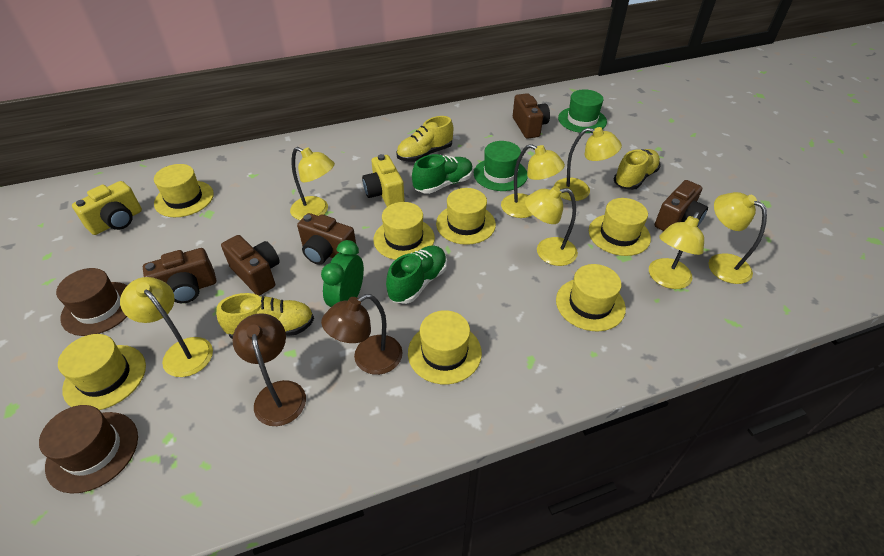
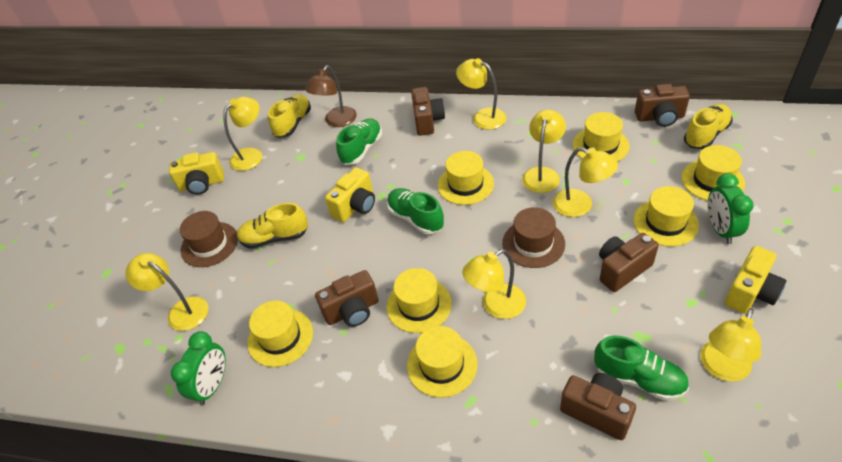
brown lamp: 2 -> 1
green clock: 1 -> 2
green hat: 2 -> 0
green shoe: 2 -> 3
yellow camera: 2 -> 3

